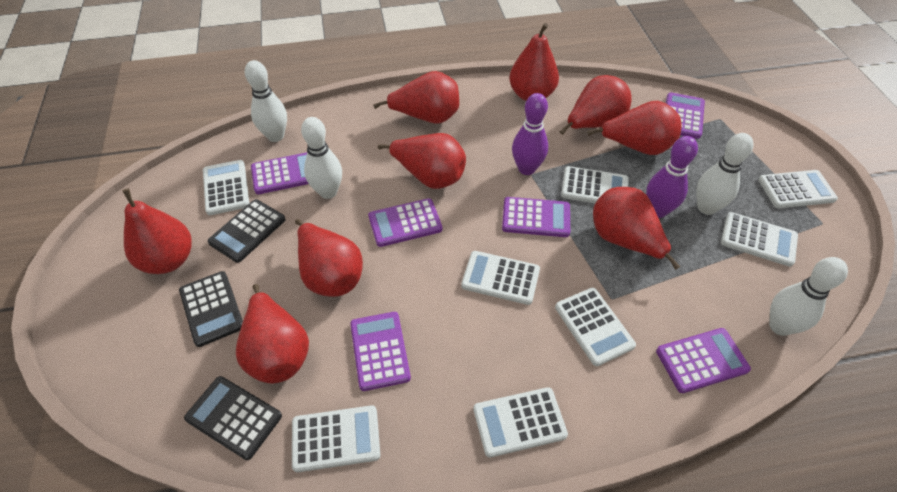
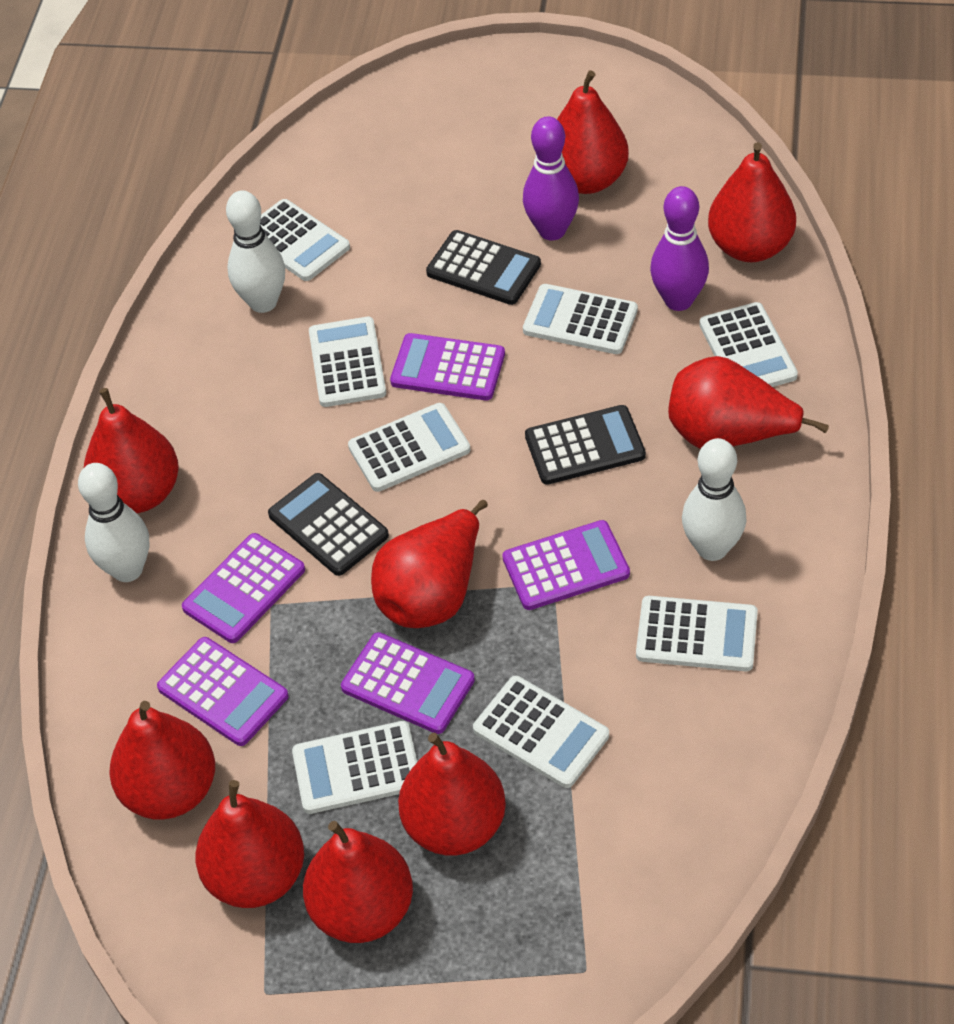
purple calculator: 6 -> 5
white bowling pin: 4 -> 3

